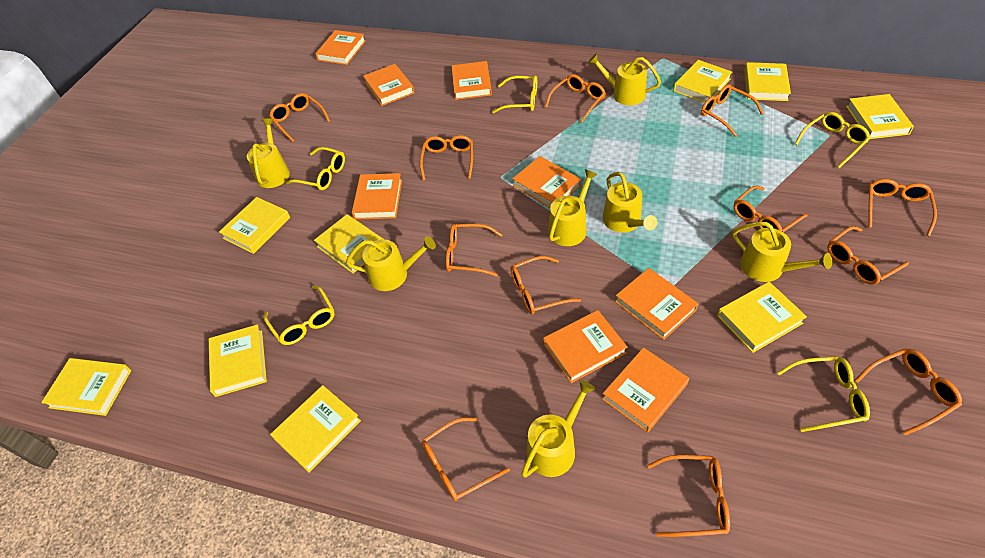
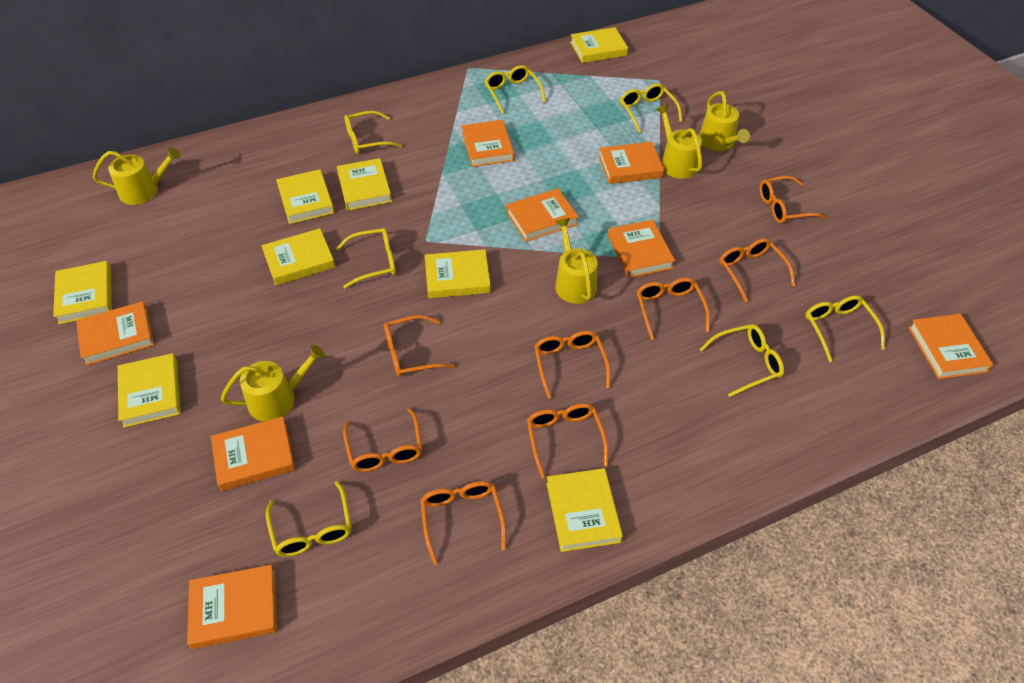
orange glasses: 12 -> 8
yellow book: 9 -> 8
yellow glasses: 5 -> 7
yellow watering can: 7 -> 5

